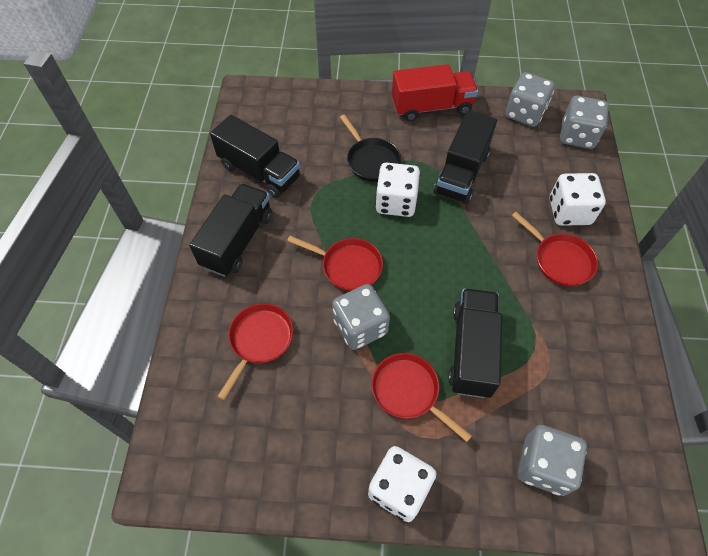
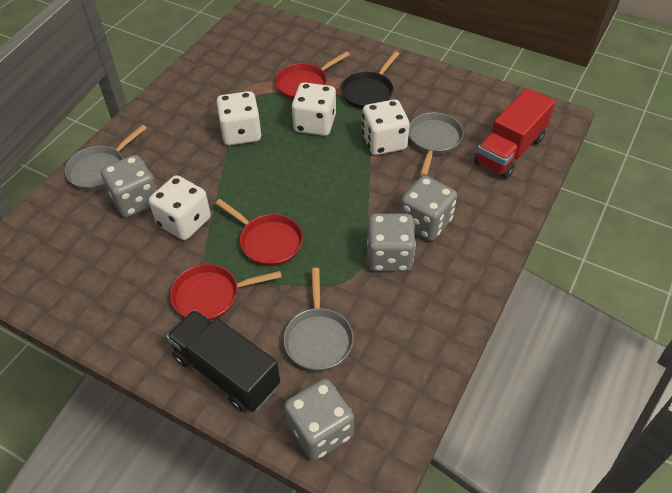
black truck: 4 -> 1
grey pan: 0 -> 3
red pan: 4 -> 3
white dice: 3 -> 4

